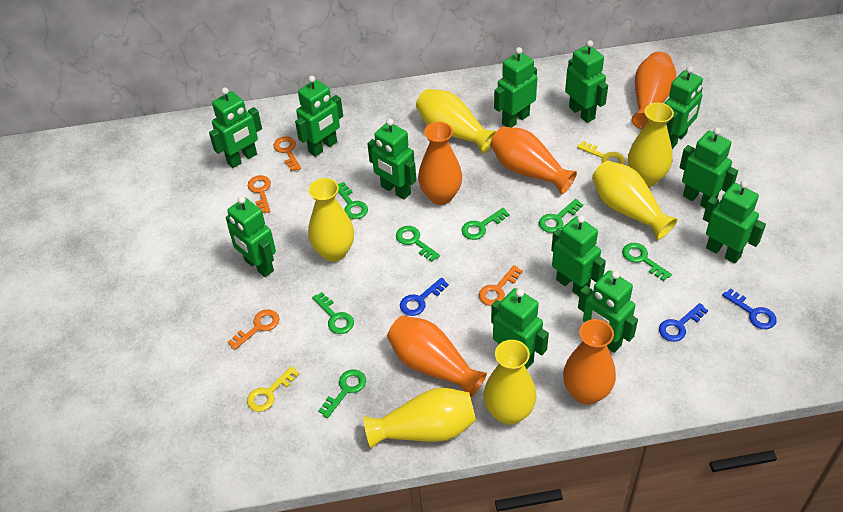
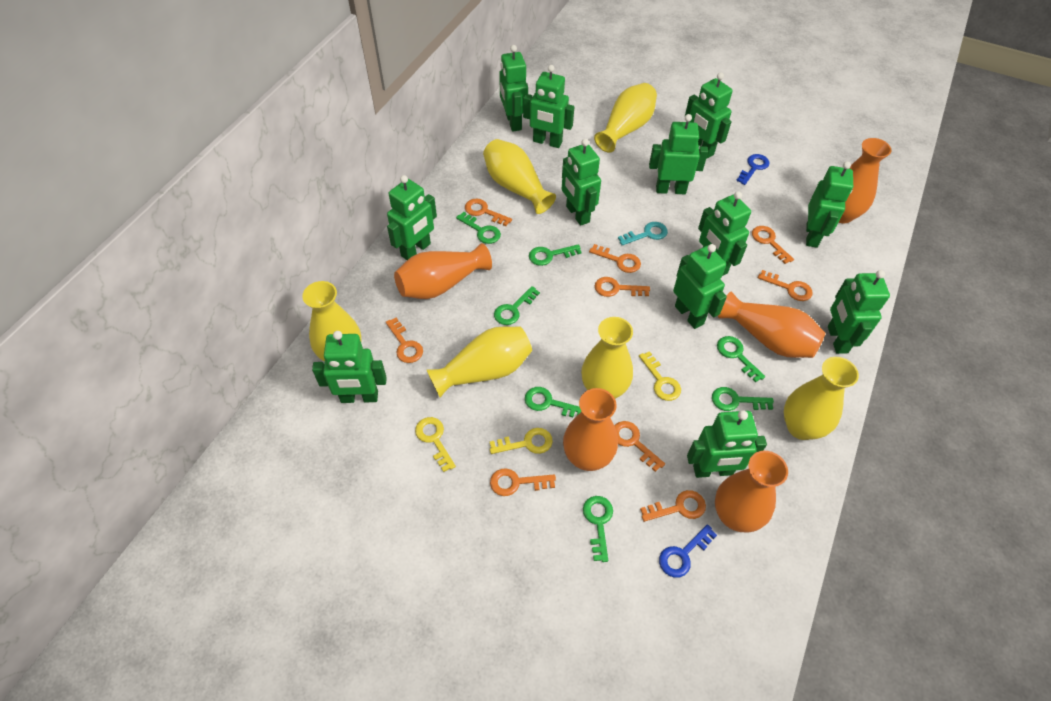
blue key: 3 -> 2
orange key: 4 -> 9
turquoise key: 0 -> 1
yellow key: 2 -> 3

